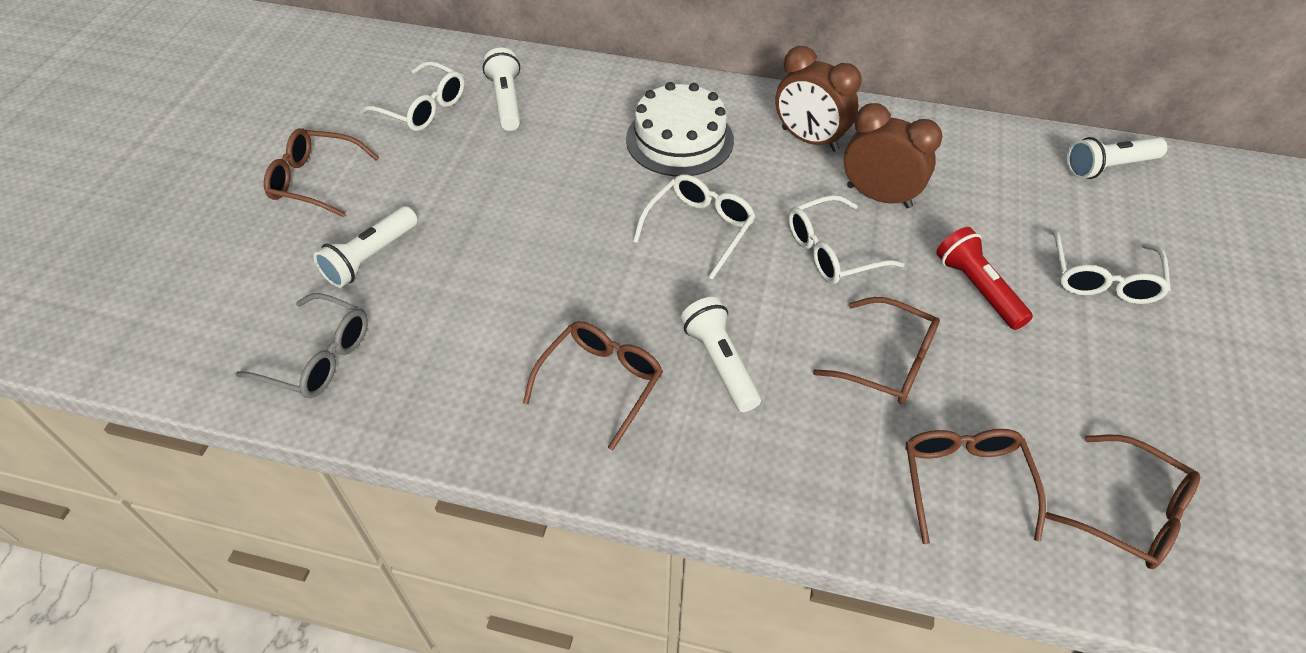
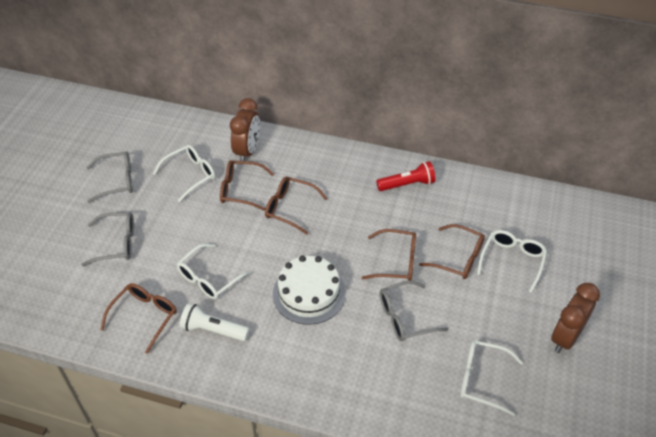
grey glasses: 1 -> 3
white flashlight: 4 -> 1

